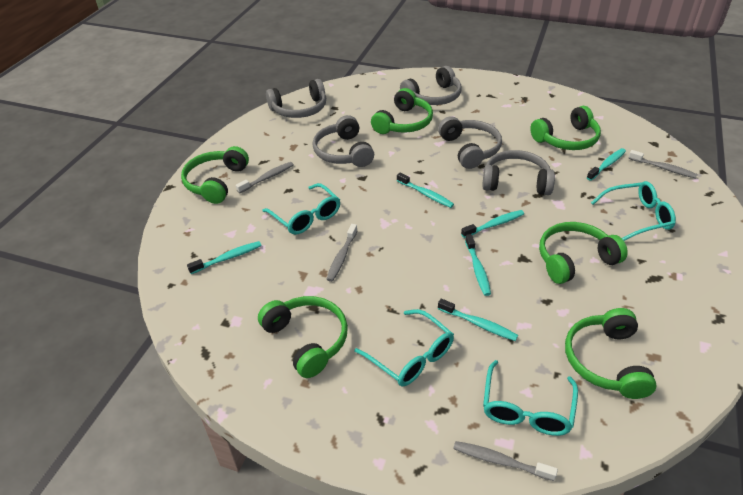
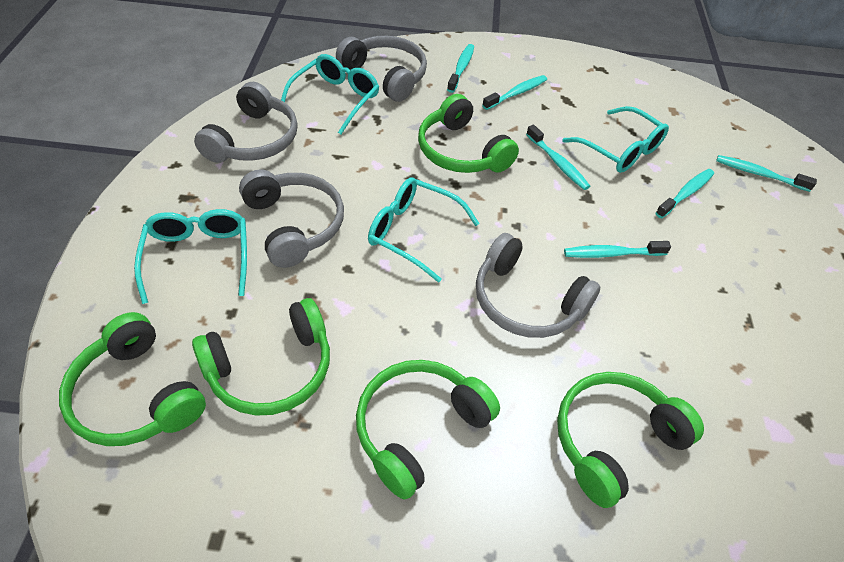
green headphones: 6 -> 5
grey headphones: 5 -> 4
grey toothbrush: 4 -> 0

